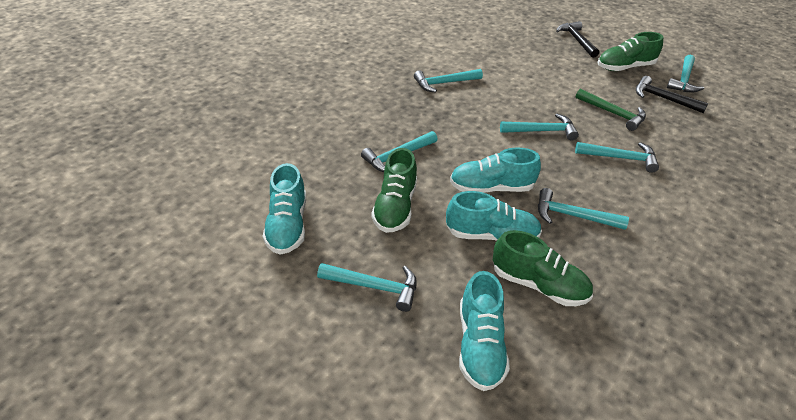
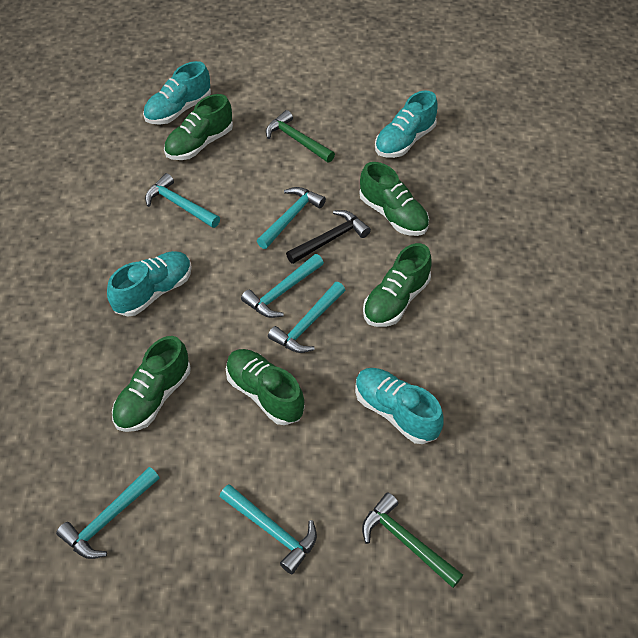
black hammer: 2 -> 1
green hammer: 1 -> 2
green shoe: 3 -> 5
turquoise hammer: 7 -> 6

